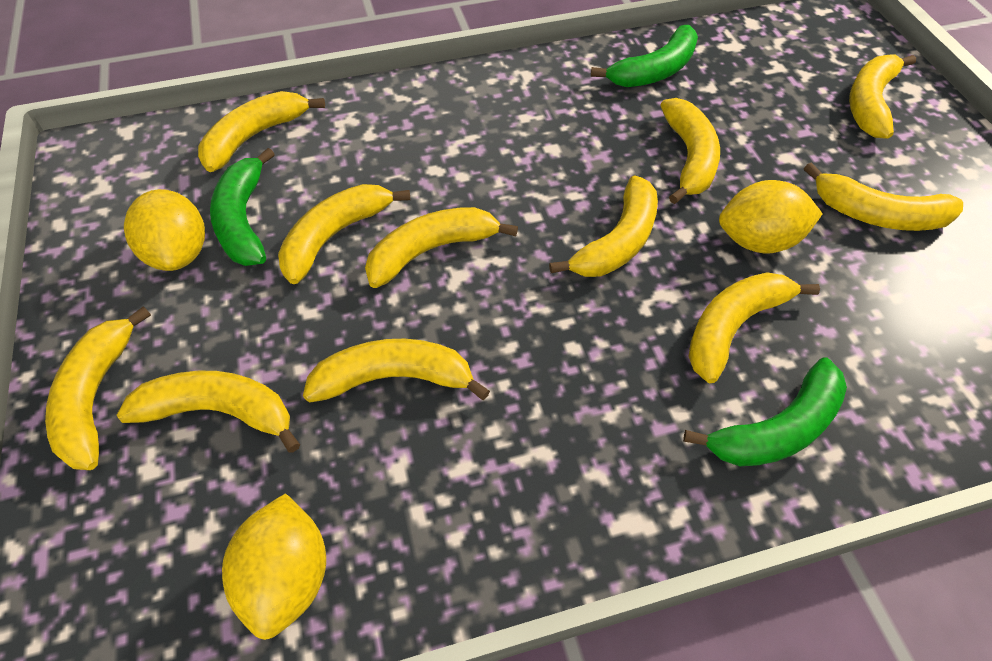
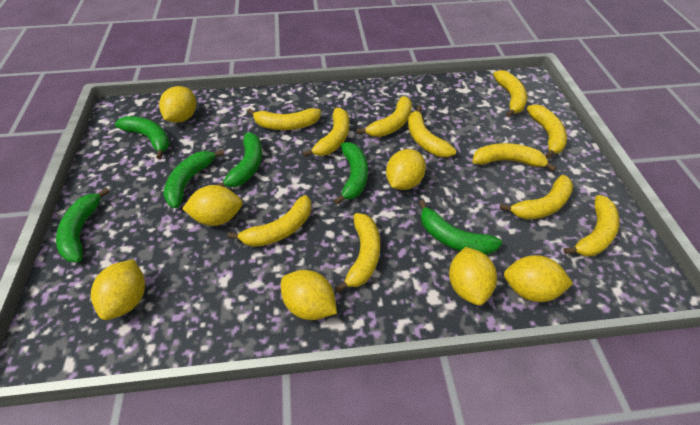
green banana: 3 -> 6
yellow lemon: 3 -> 7

